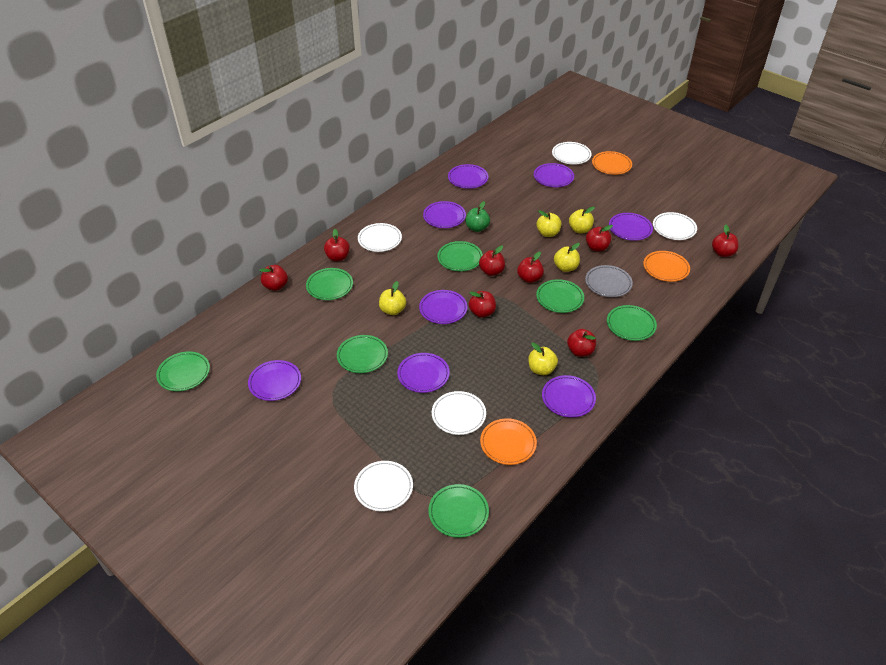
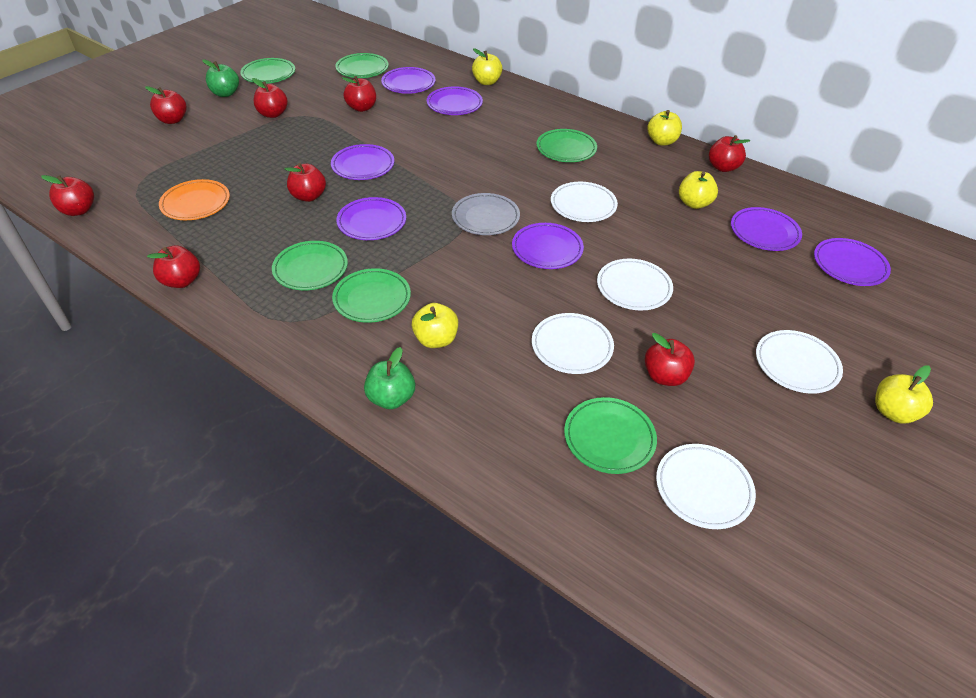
green apple: 1 -> 2
green plate: 7 -> 6
orange plate: 3 -> 1
purple plate: 8 -> 7

